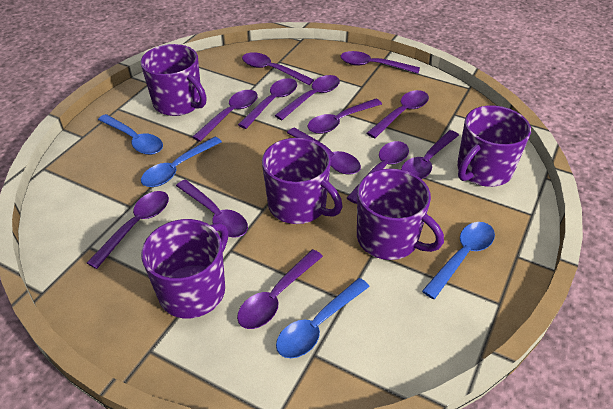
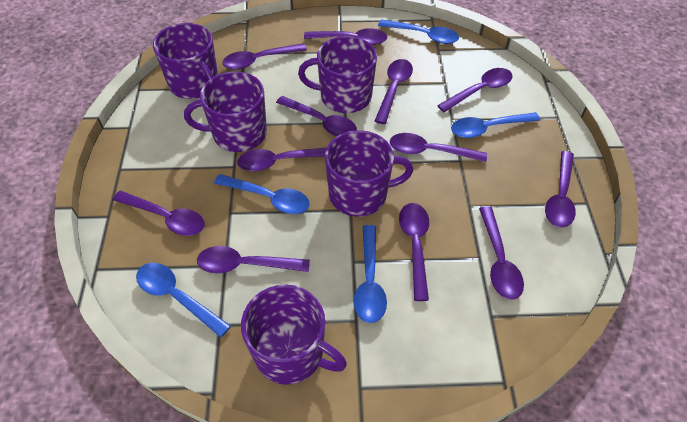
blue spoon: 4 -> 5
purple spoon: 13 -> 12

